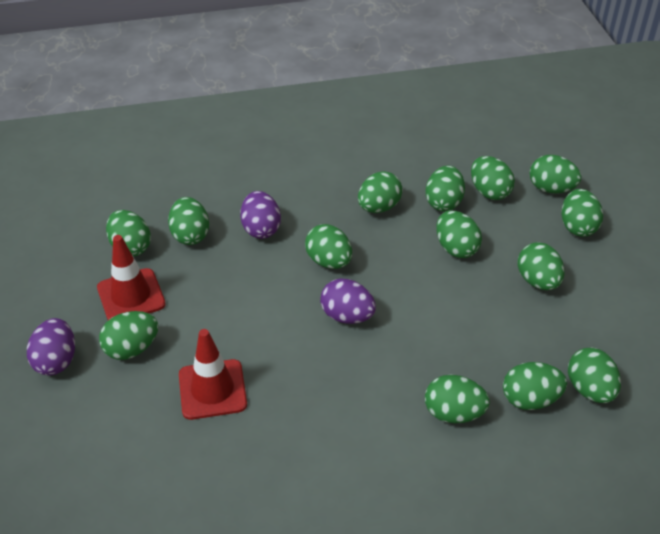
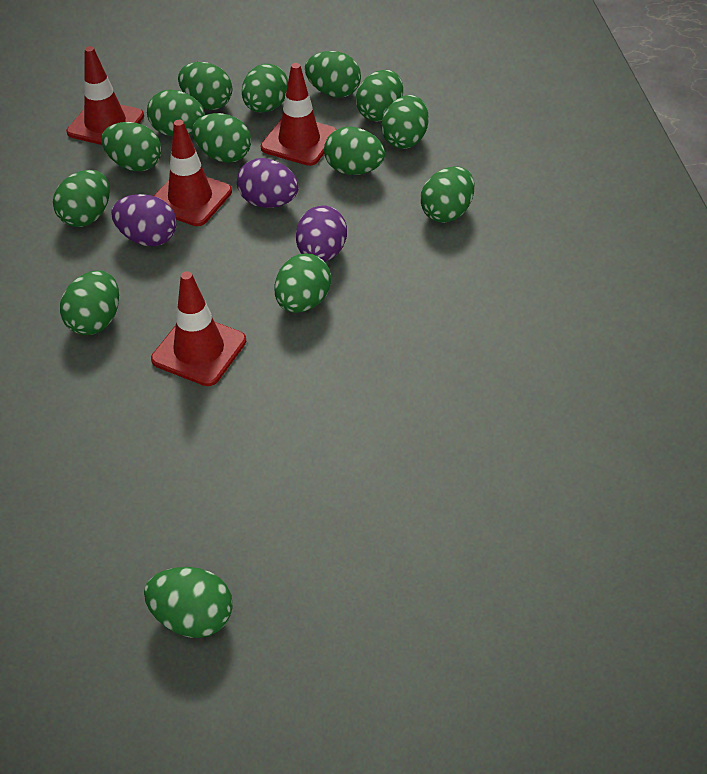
red traffic cone: 2 -> 4

